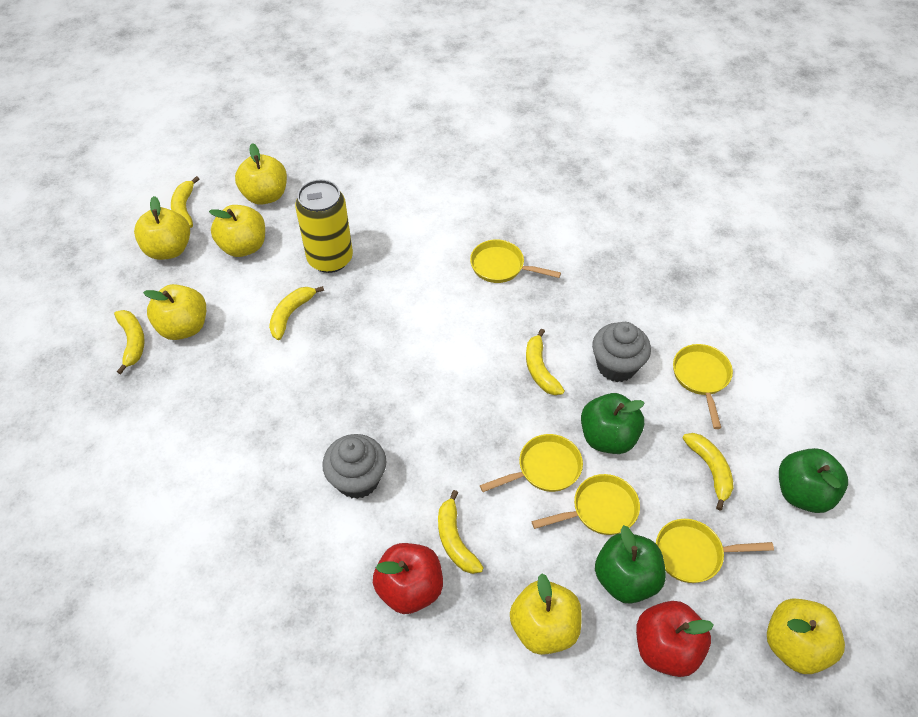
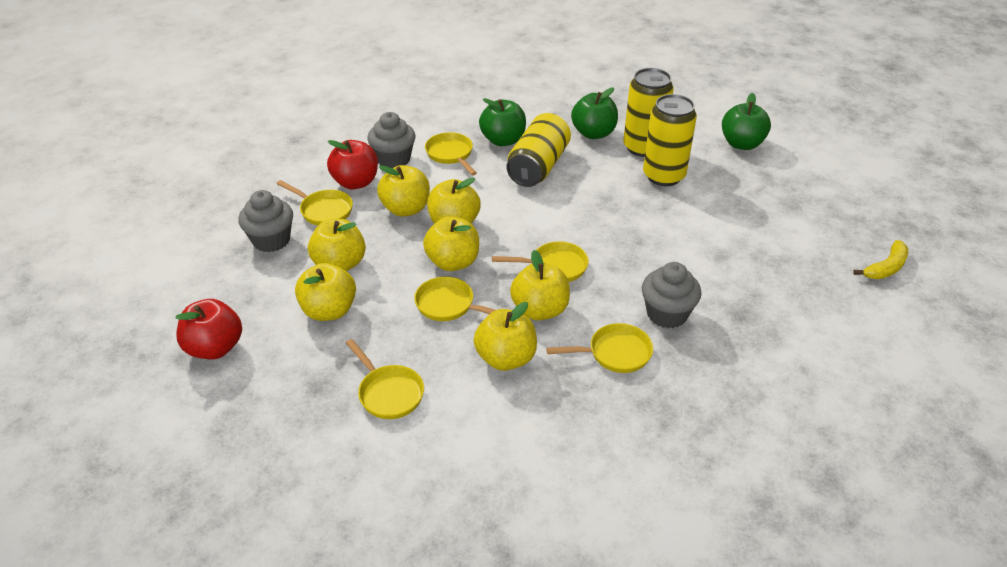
grey cupcake: 2 -> 3
yellow apple: 6 -> 7
yellow banana: 6 -> 1
yellow can: 1 -> 3
yellow pan: 5 -> 6

